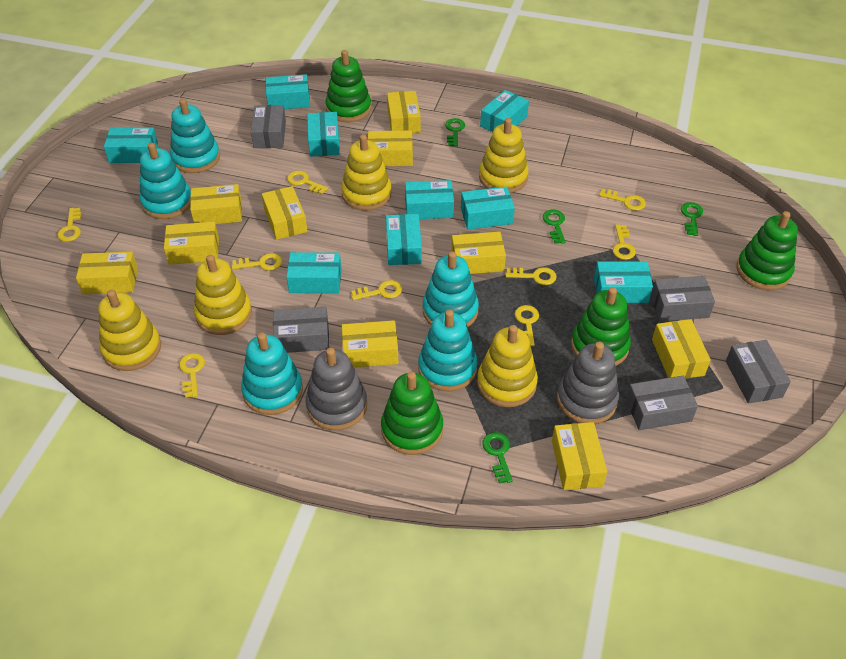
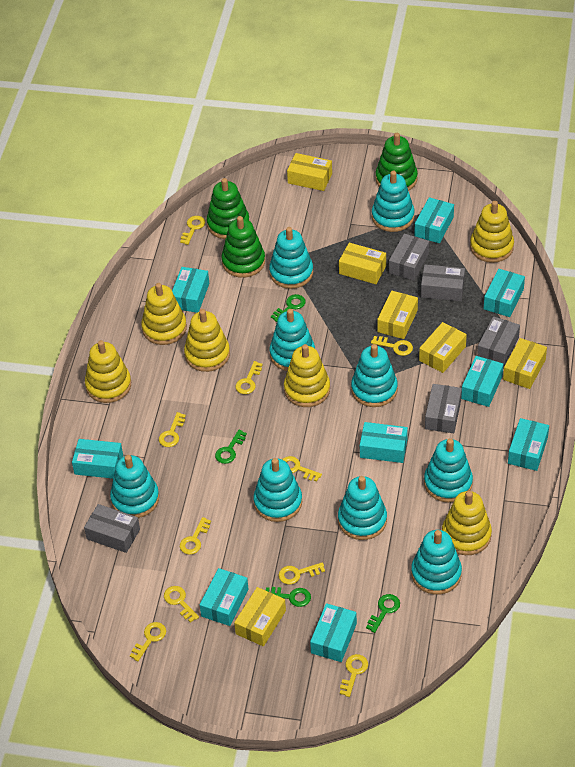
green stacking toy: 4 -> 3
grey stacking toy: 2 -> 0
turquoise stacking toy: 5 -> 9
yellow box: 10 -> 6
yellow key: 9 -> 10
yellow stacking toy: 5 -> 6

